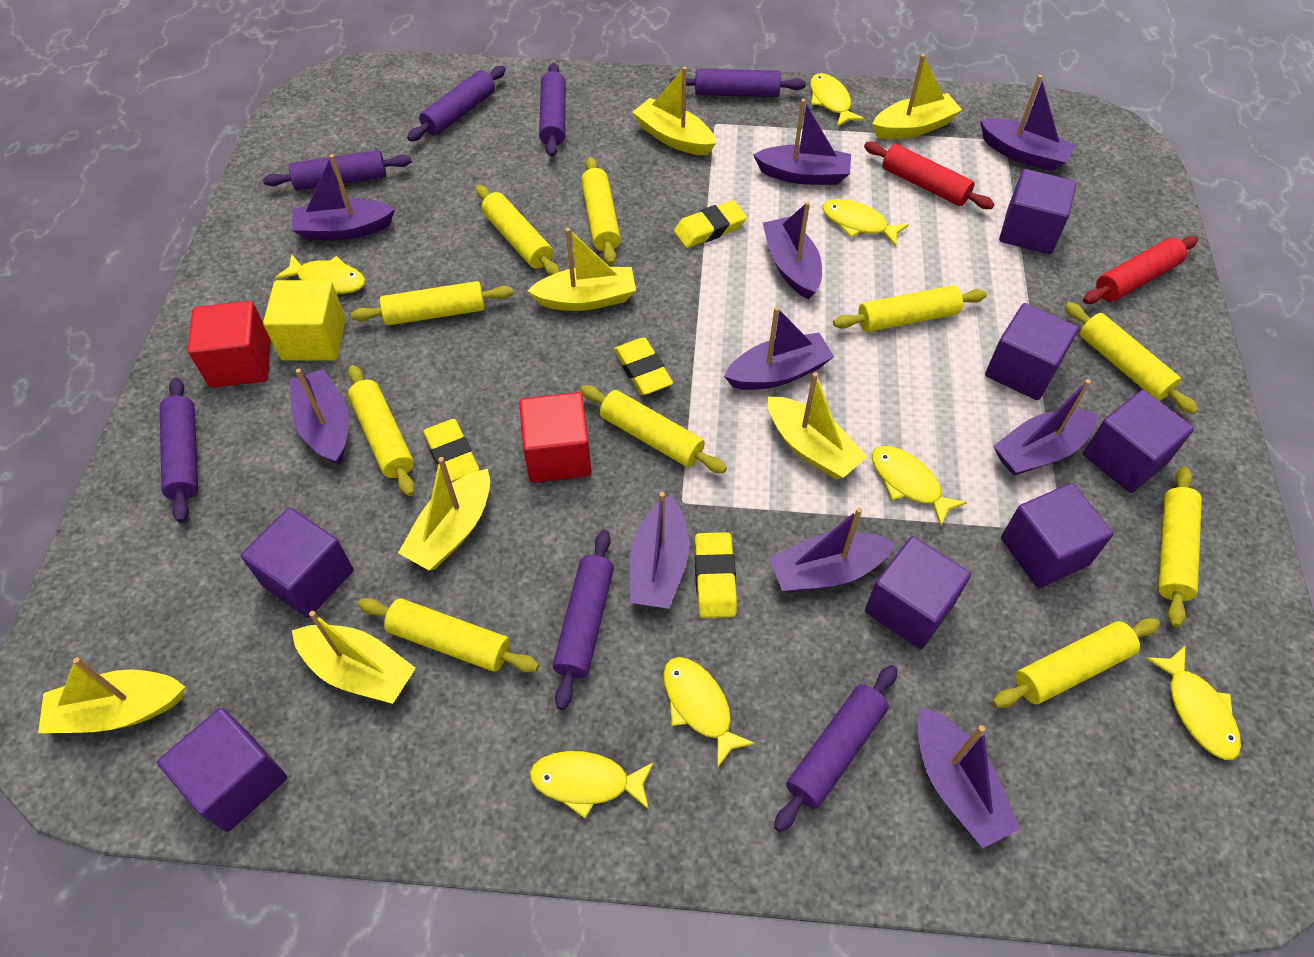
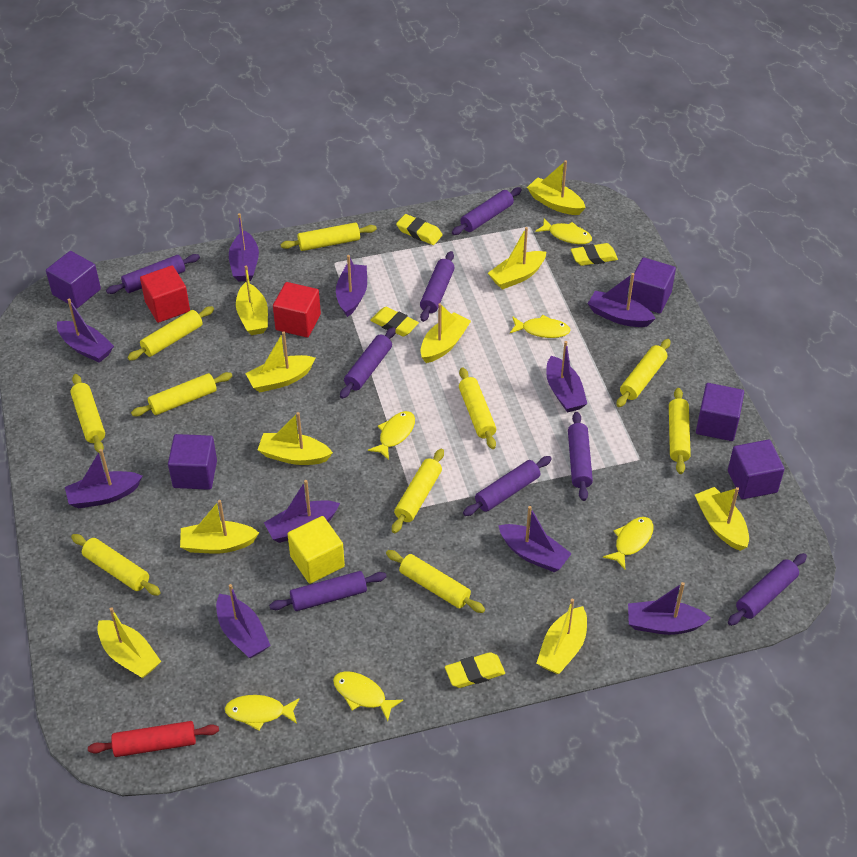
purple cube: 7 -> 5
purple rolling pin: 7 -> 8
red rolling pin: 2 -> 1
yellow boat: 7 -> 10
yellow fish: 7 -> 6

